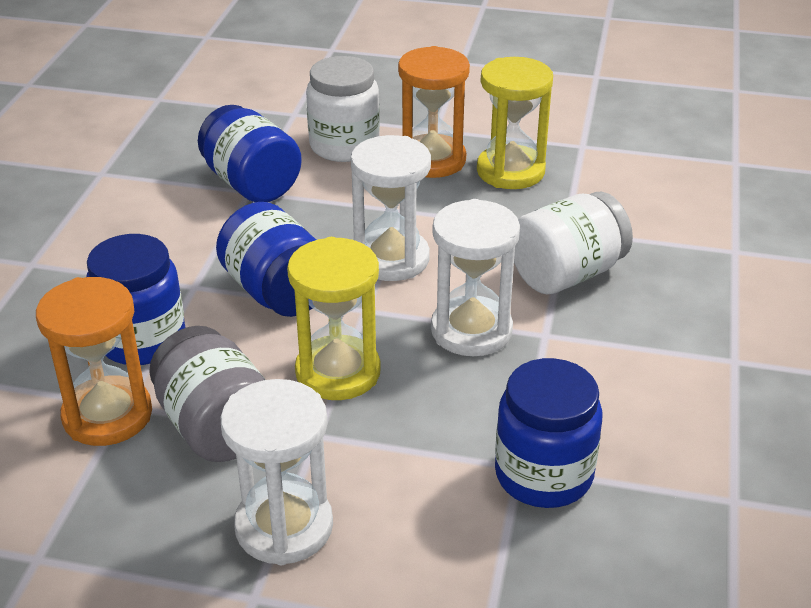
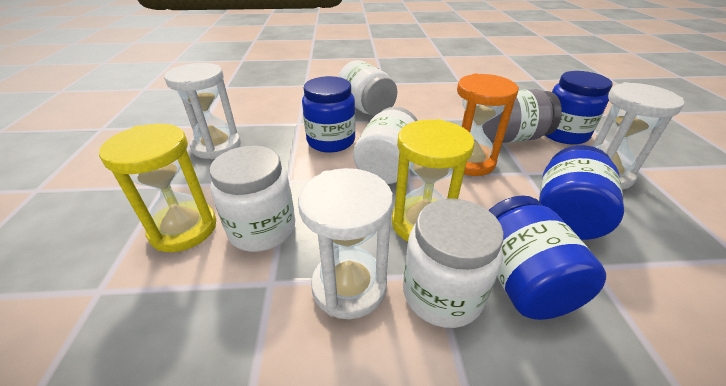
orange hourglass: 2 -> 1
white jar: 2 -> 4

